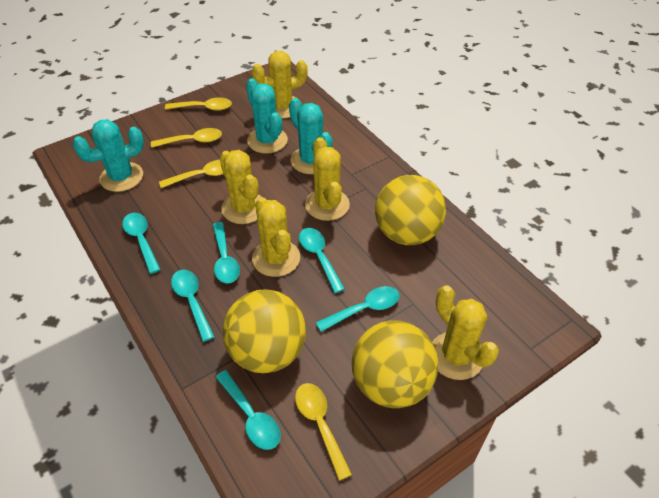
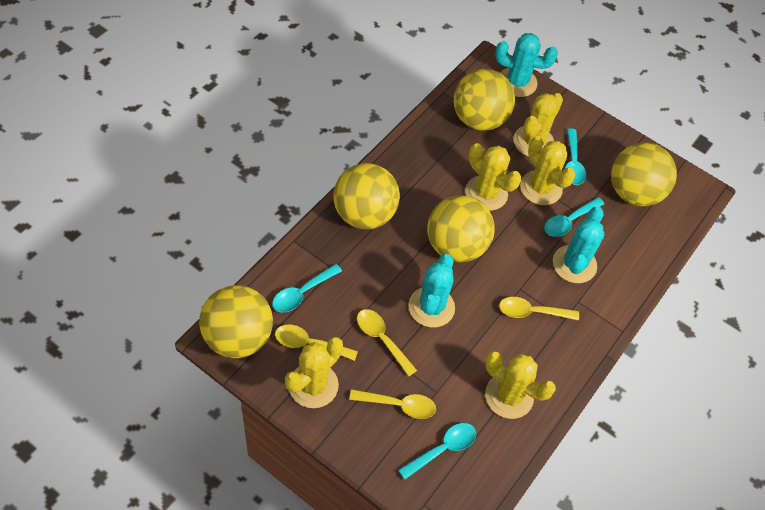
turquoise spoon: 6 -> 4
yellow ball: 3 -> 5

